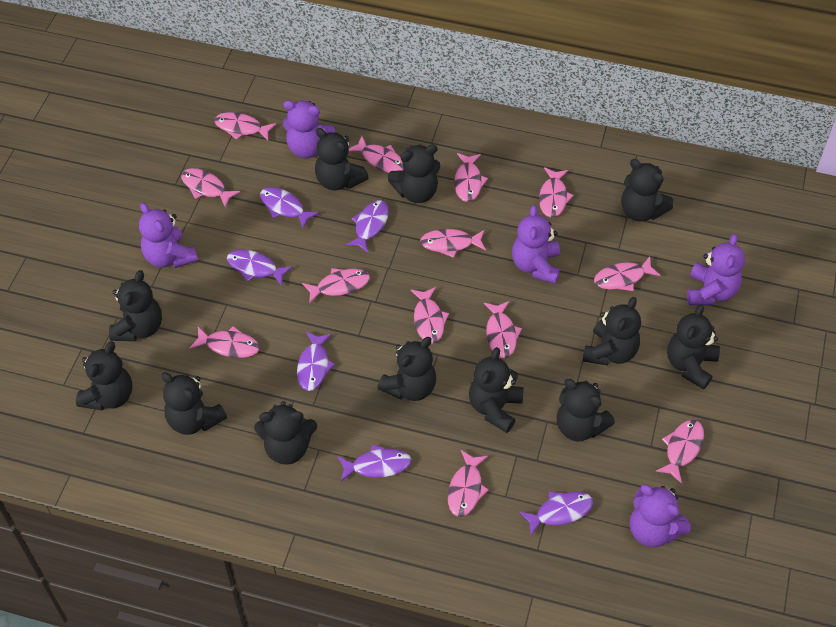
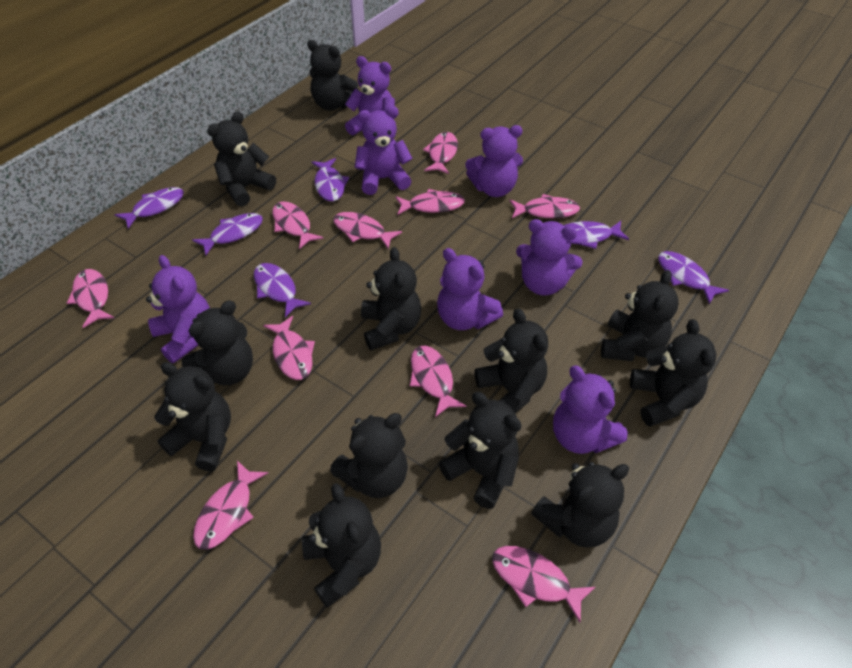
pink fish: 13 -> 10
purple teddy bear: 5 -> 7

